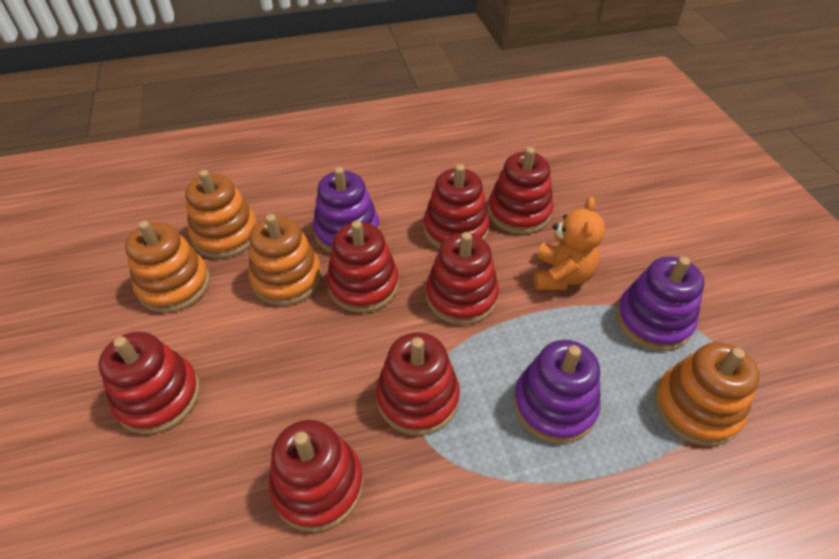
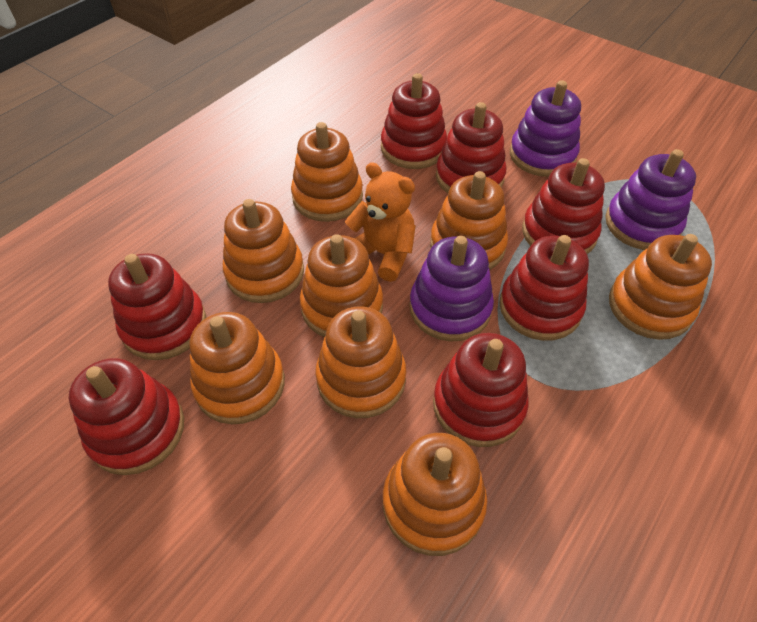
orange stacking toy: 4 -> 8

